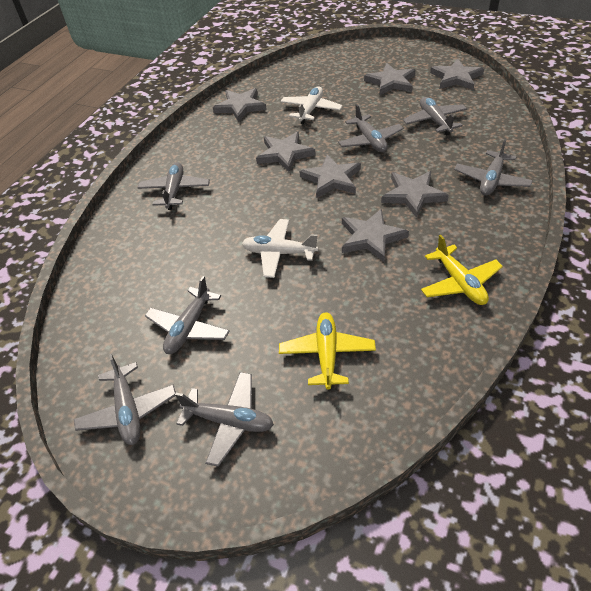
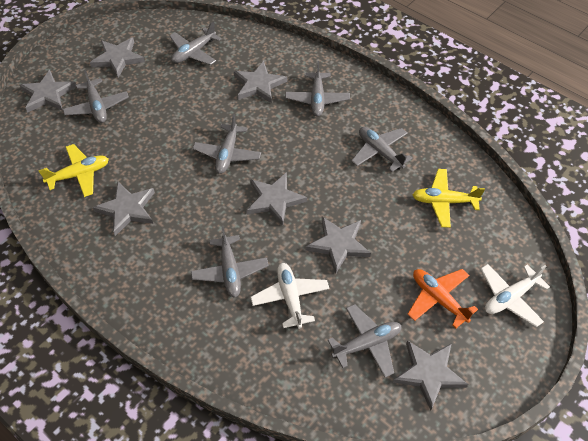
orange plane: 0 -> 1

